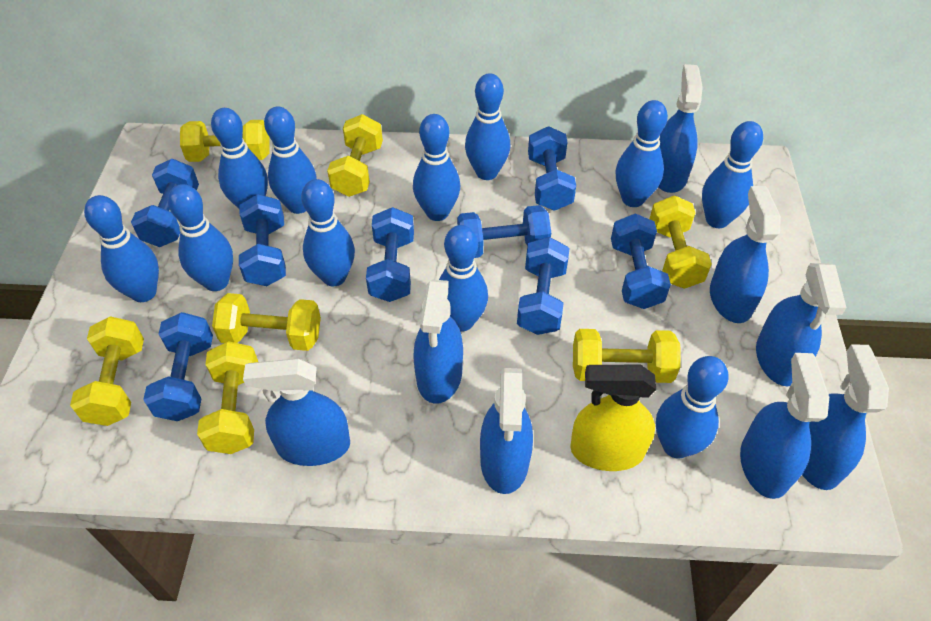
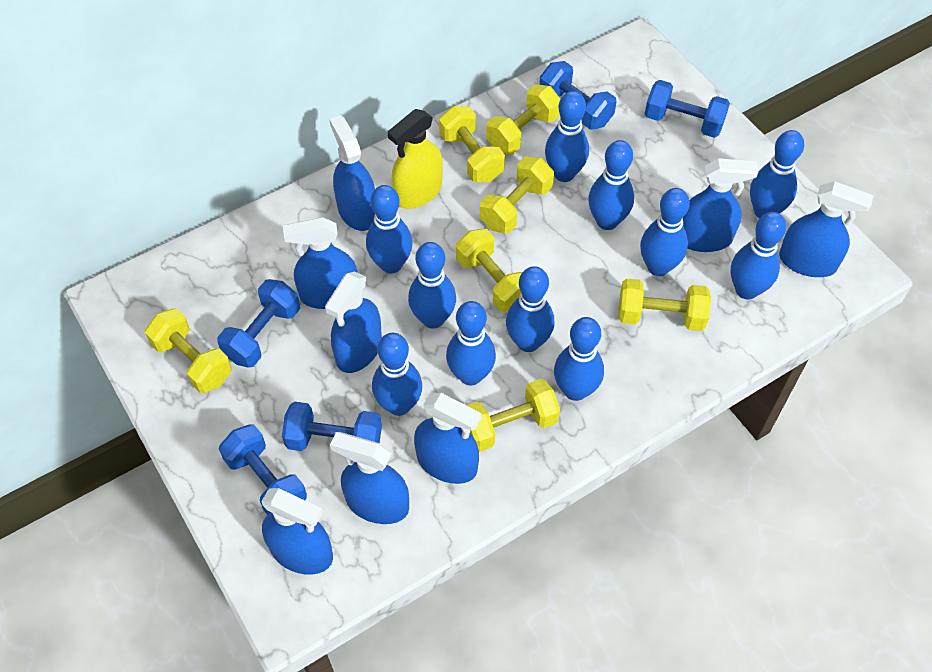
blue dumbbell: 8 -> 5

